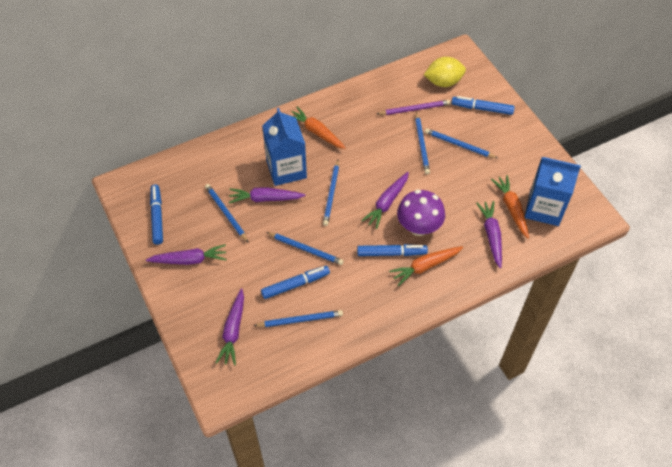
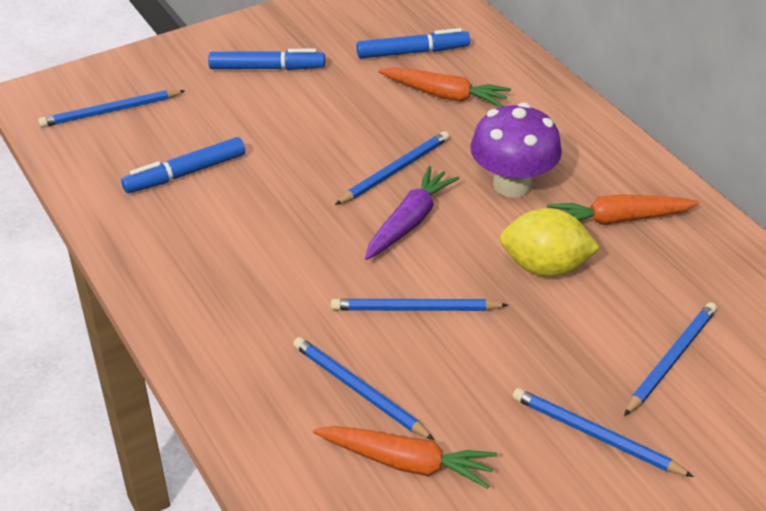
blue carton: 2 -> 0
blue marker: 4 -> 3
purple carrot: 5 -> 1
purple pencil: 1 -> 0

